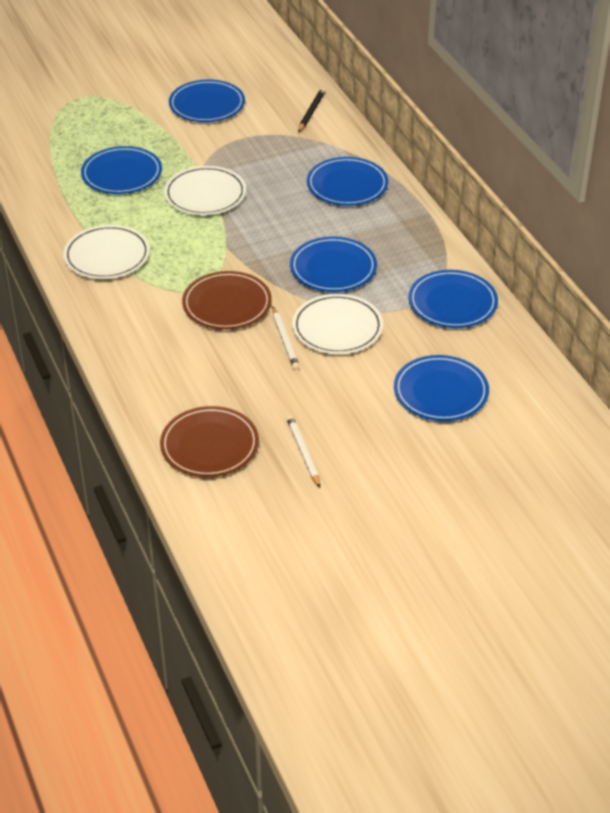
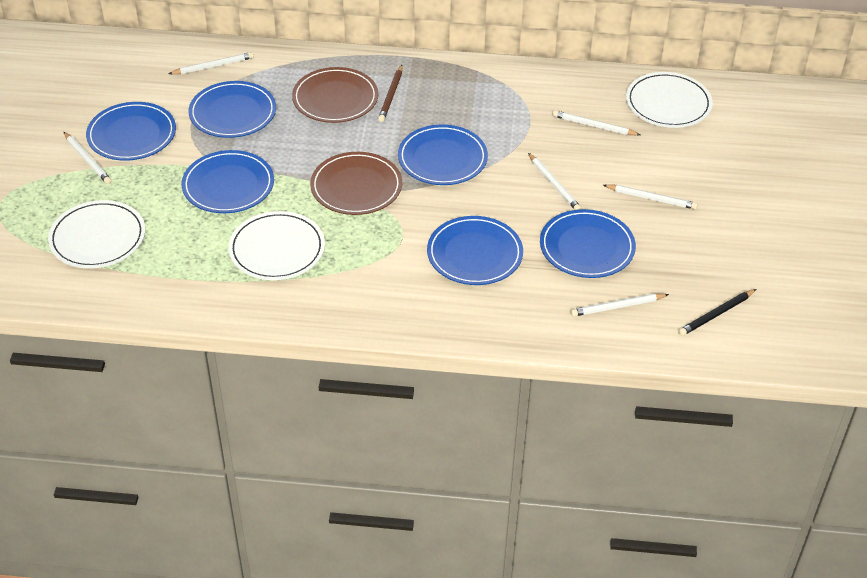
brown pencil: 0 -> 1
white pencil: 2 -> 6

